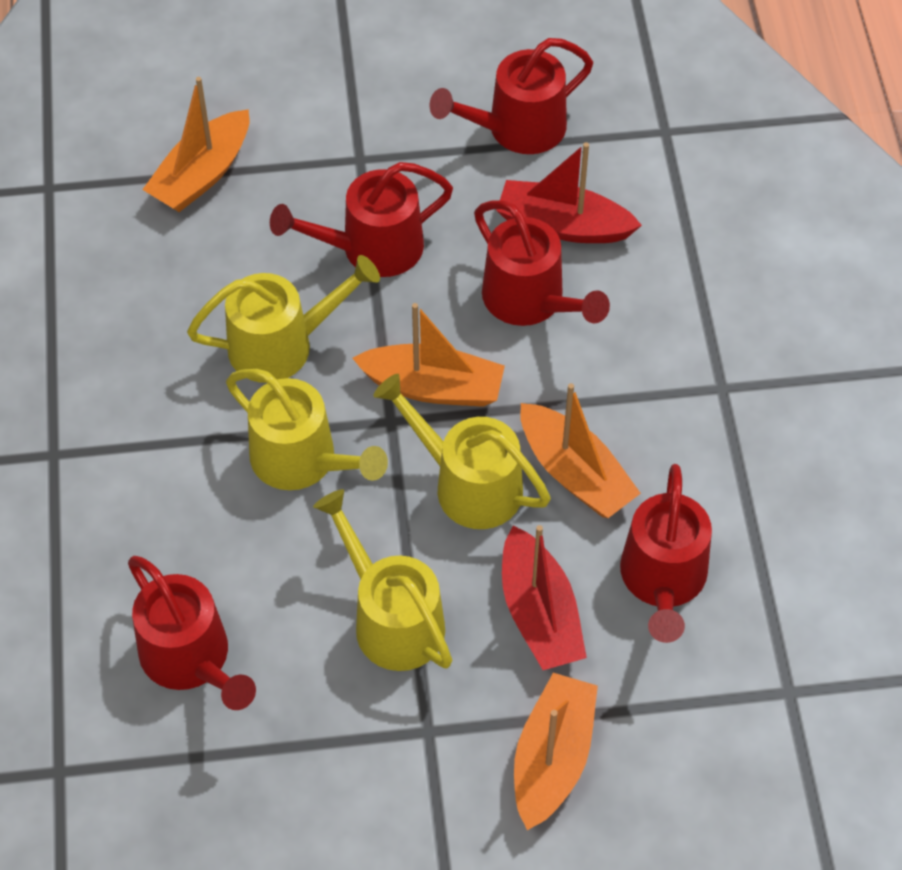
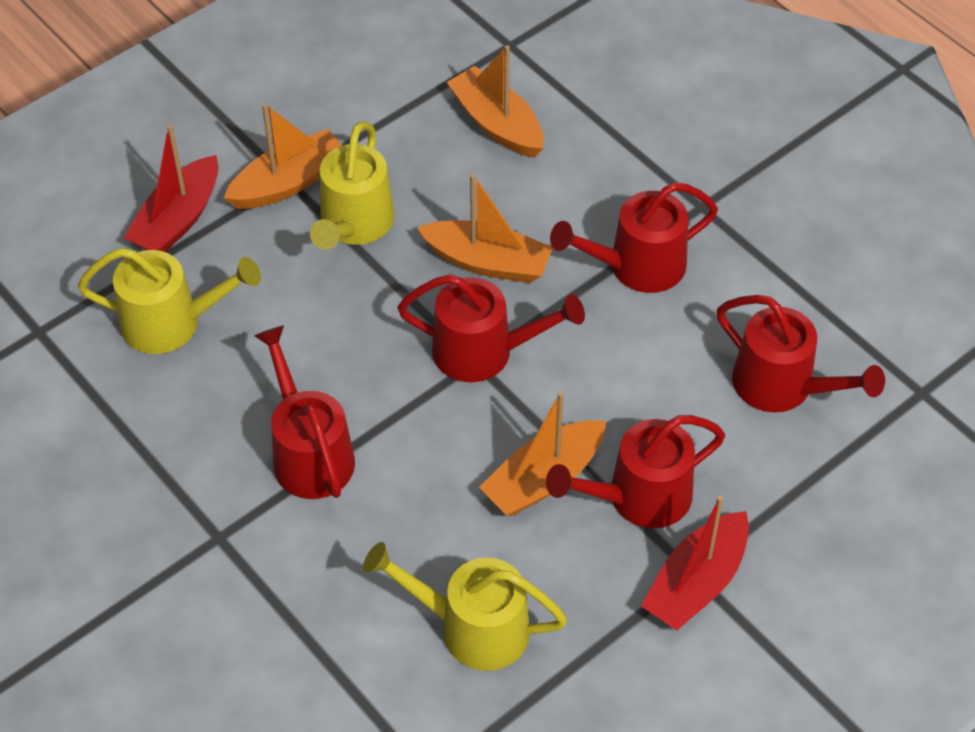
yellow watering can: 4 -> 3

